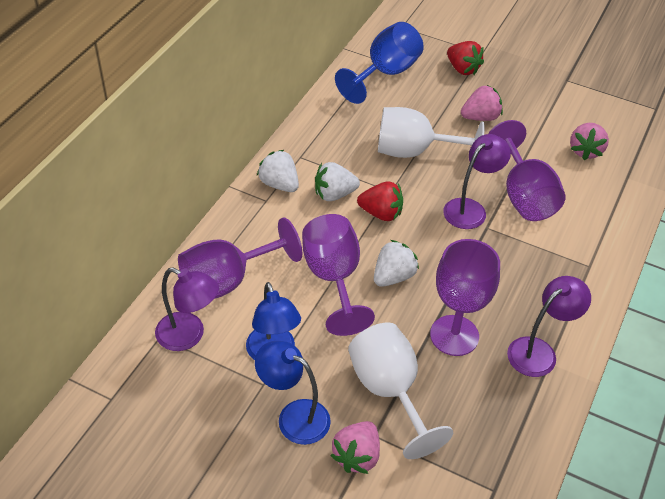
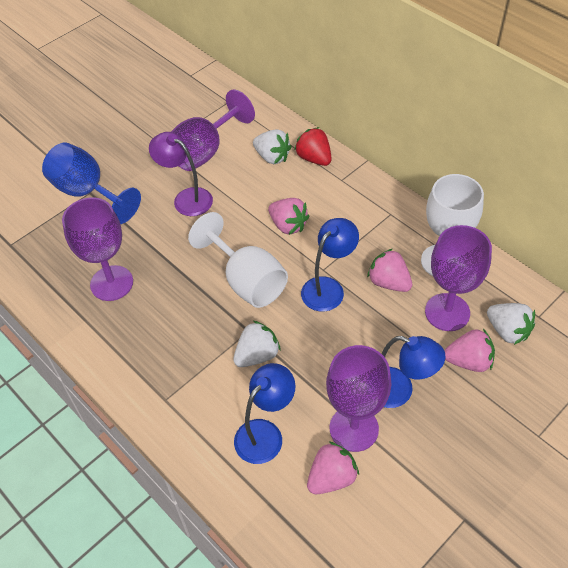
blue lamp: 2 -> 3
pink strawberry: 3 -> 4
purple lamp: 3 -> 1
red strawberry: 2 -> 1

